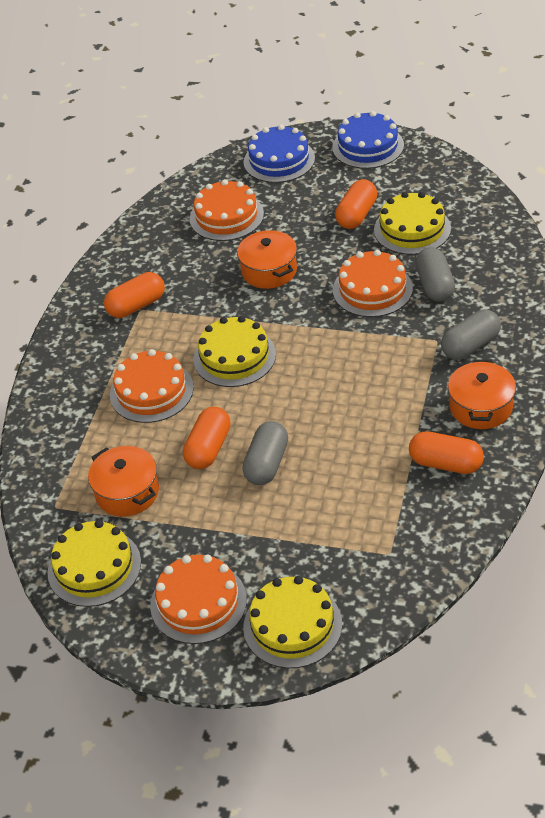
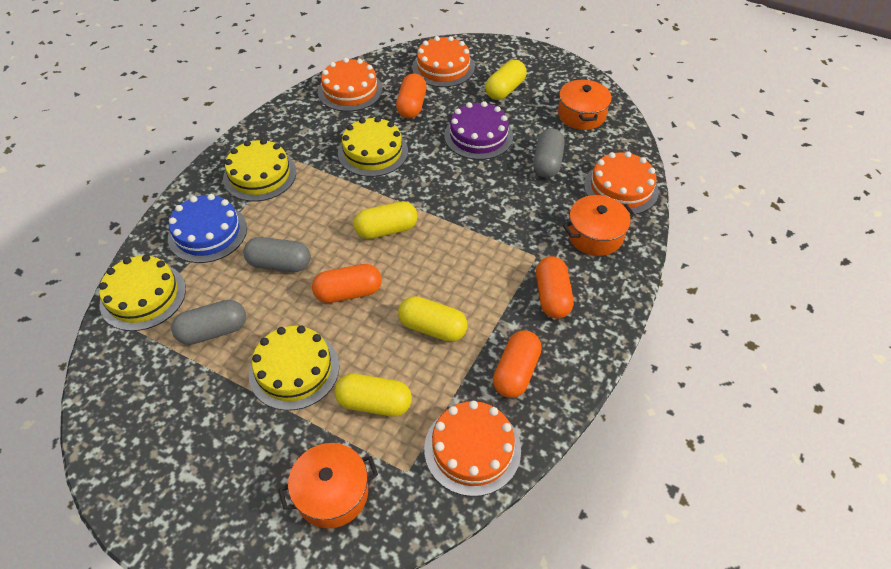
blue cake: 2 -> 1
purple cake: 0 -> 1
yellow capsule: 0 -> 4

